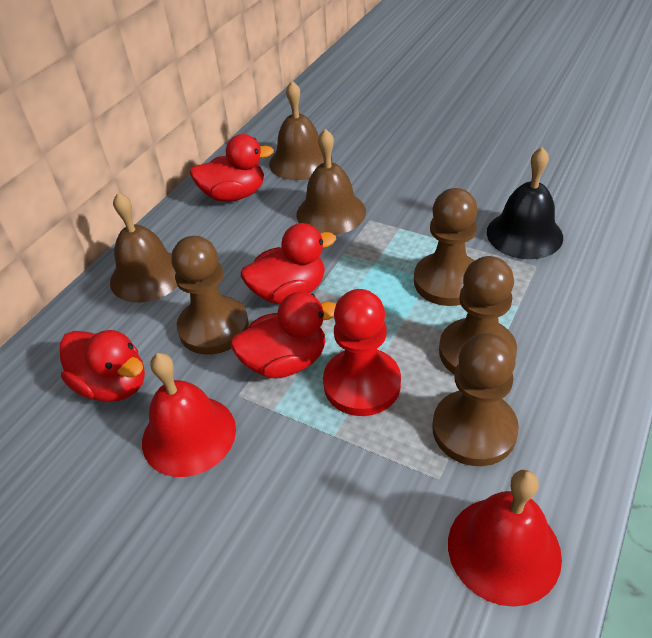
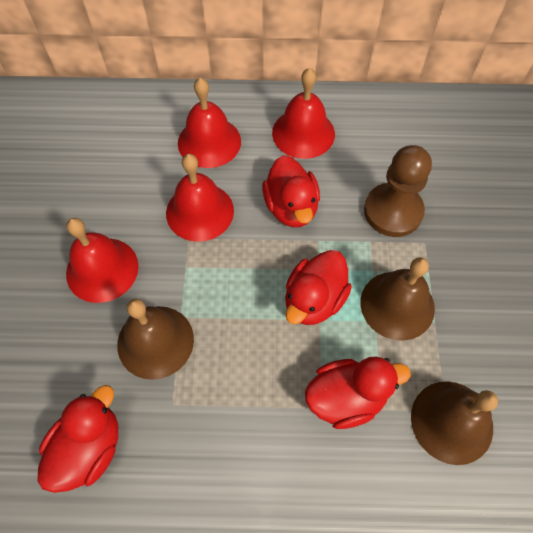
black bell: 1 -> 0
brown pawn: 4 -> 1
red bell: 2 -> 4
red pawn: 1 -> 0

